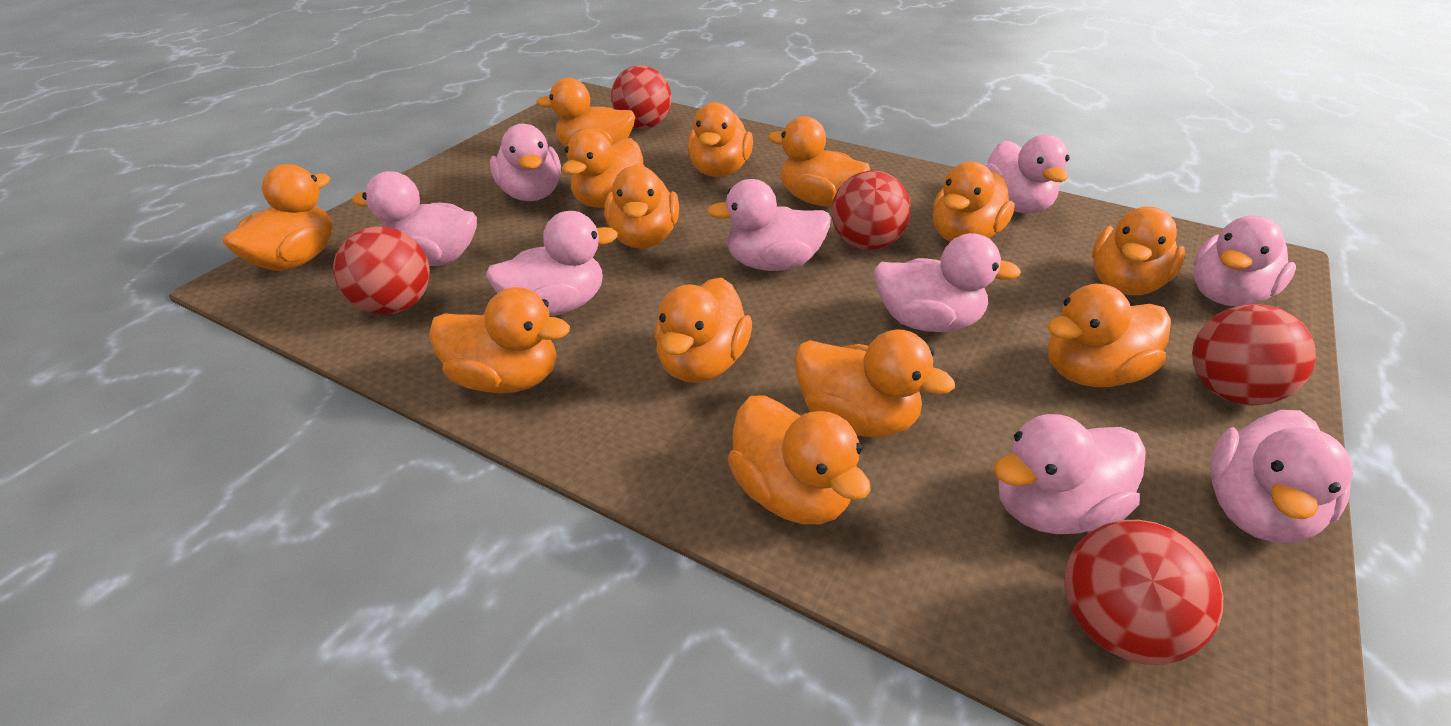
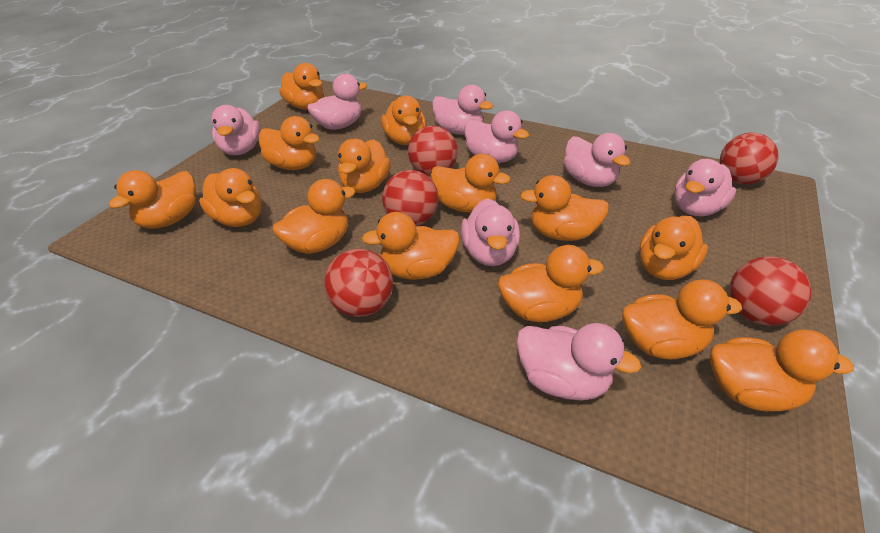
orange duck: 13 -> 14
pink duck: 9 -> 8

